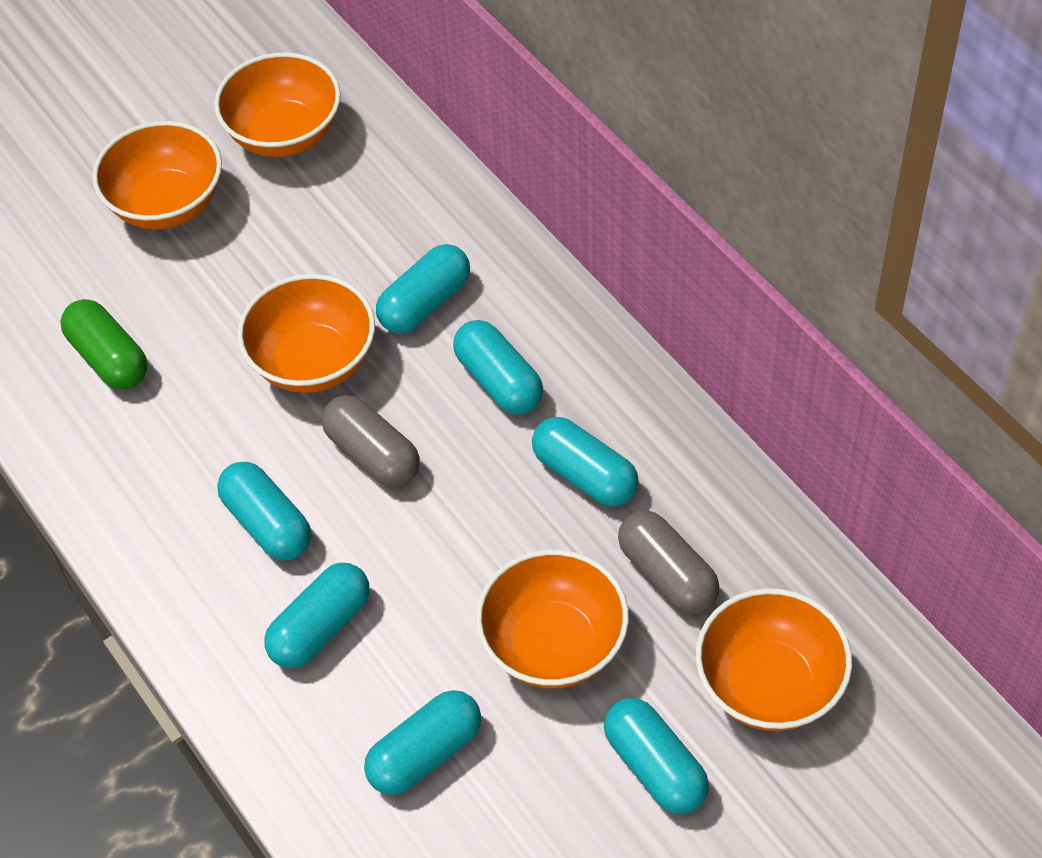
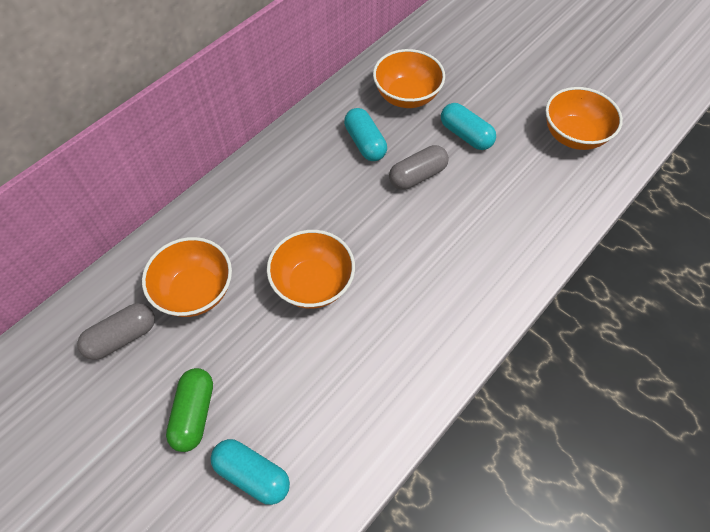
orange bowl: 5 -> 4
turquoise capsule: 7 -> 3

